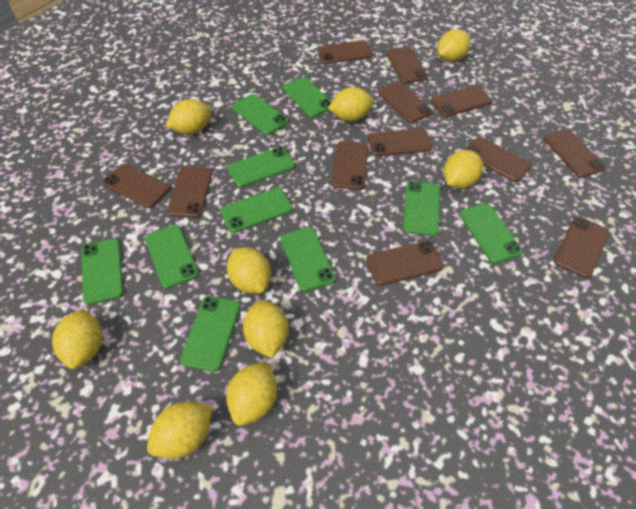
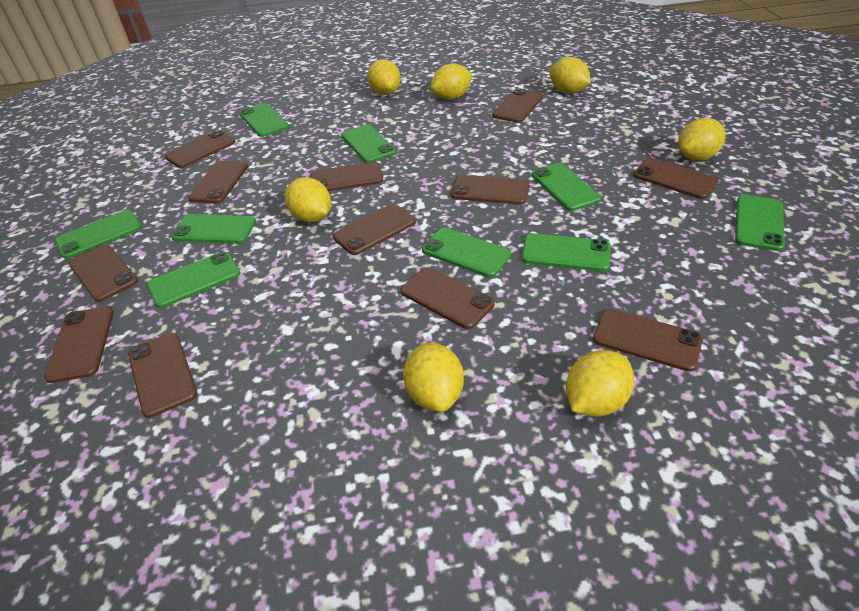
green phone: 10 -> 9
yellow lemon: 9 -> 7

